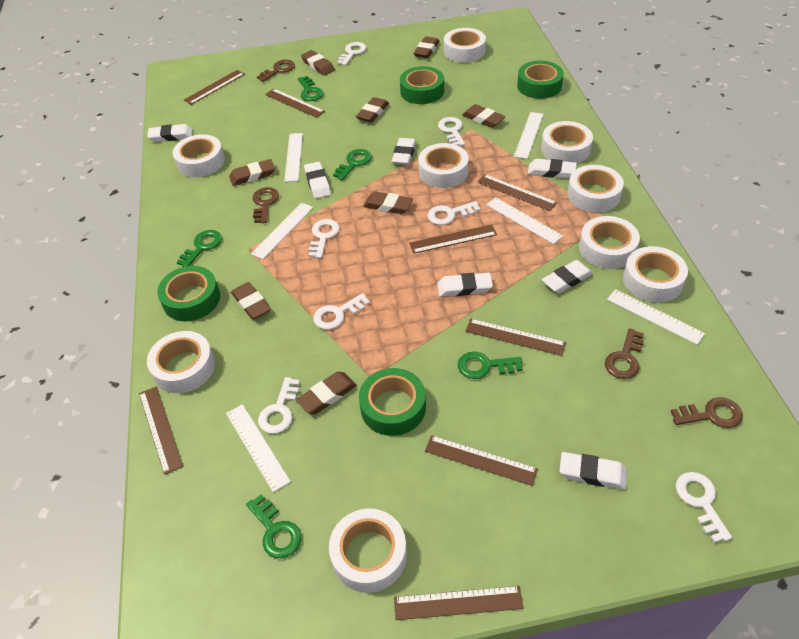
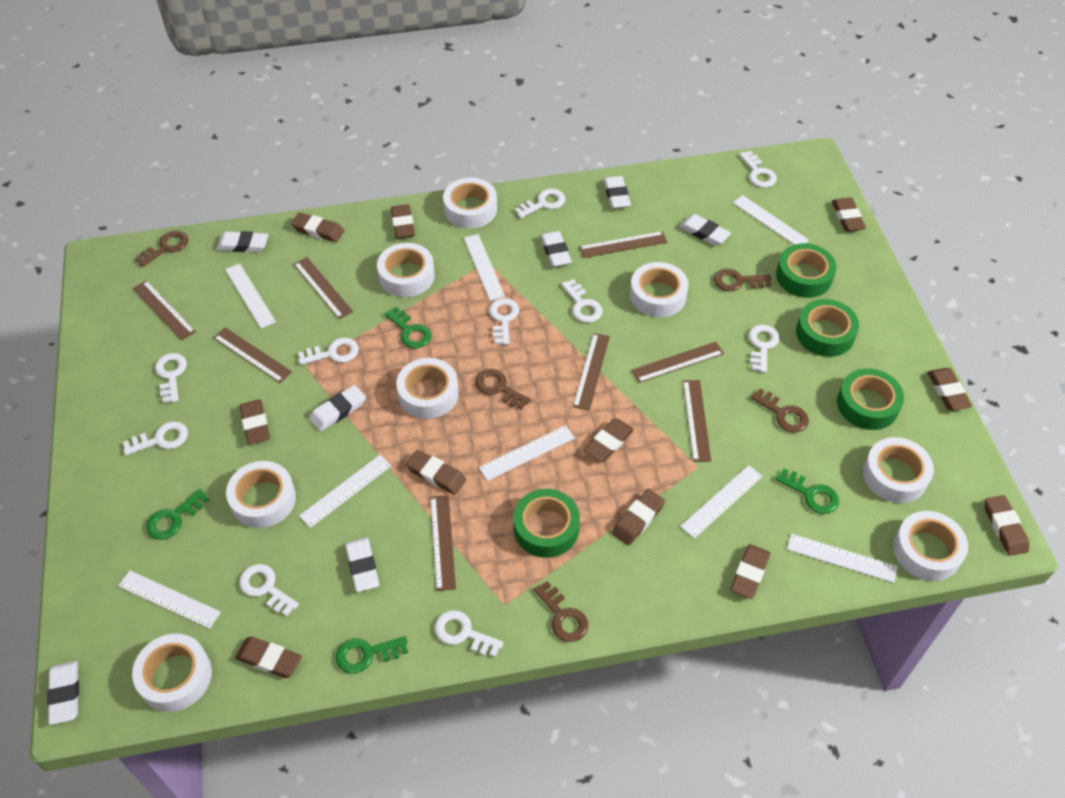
brown eraser: 8 -> 11
brown key: 4 -> 5
green key: 5 -> 4
white key: 7 -> 10
white ruler: 6 -> 8
white tape: 9 -> 8

